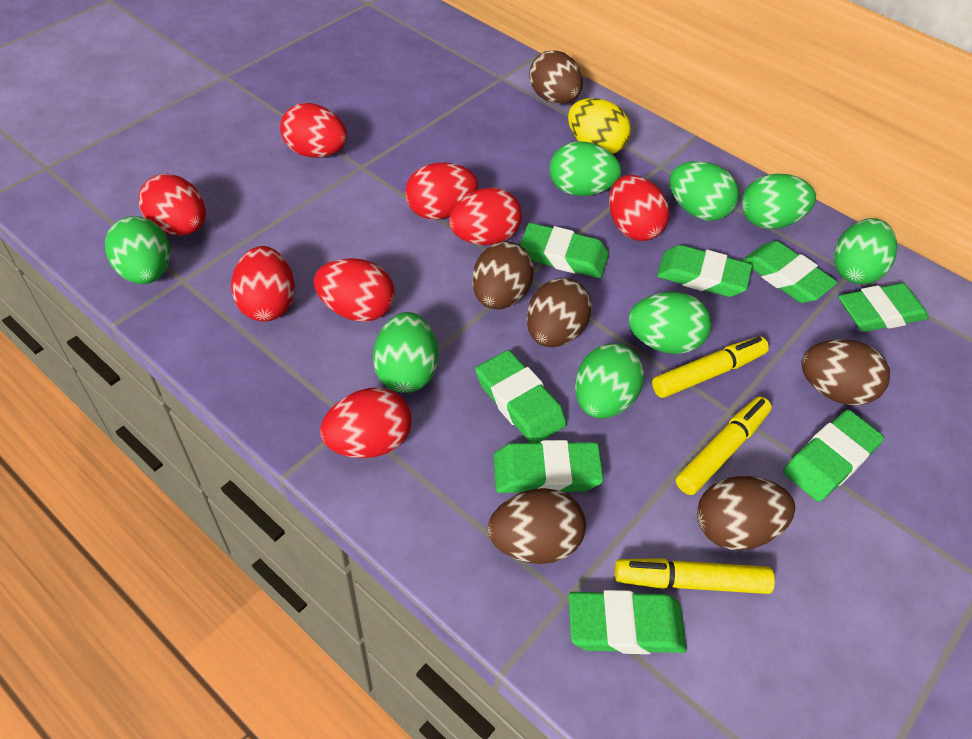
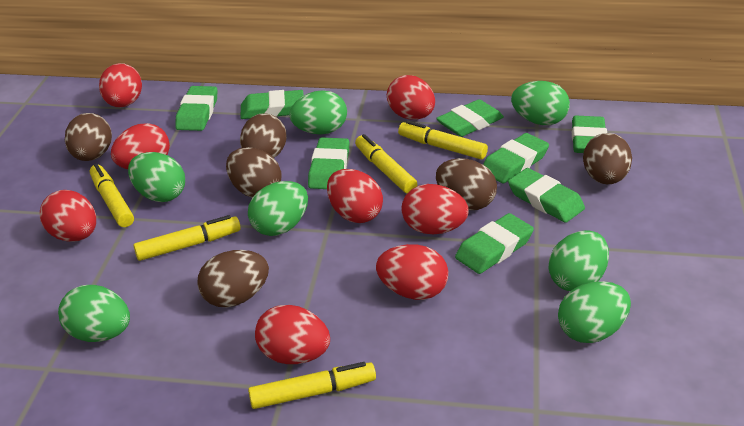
green egg: 8 -> 7
yellow egg: 1 -> 0
yellow marker: 3 -> 5

